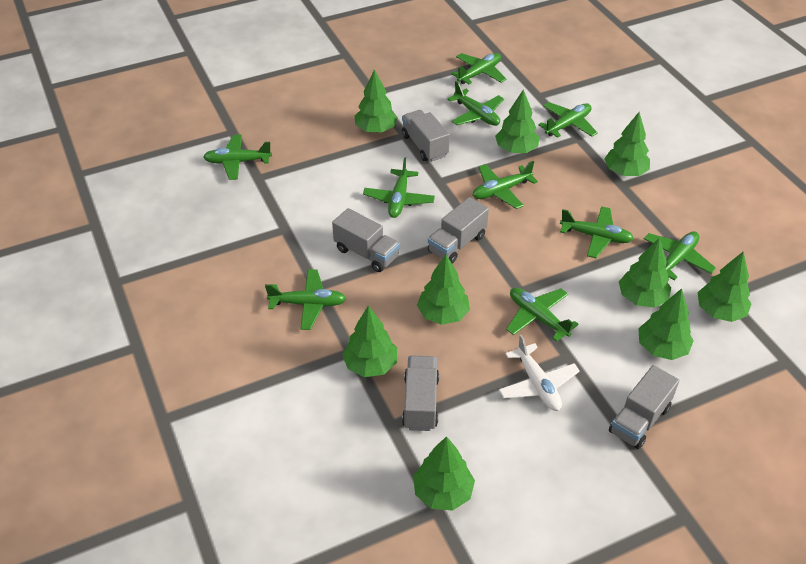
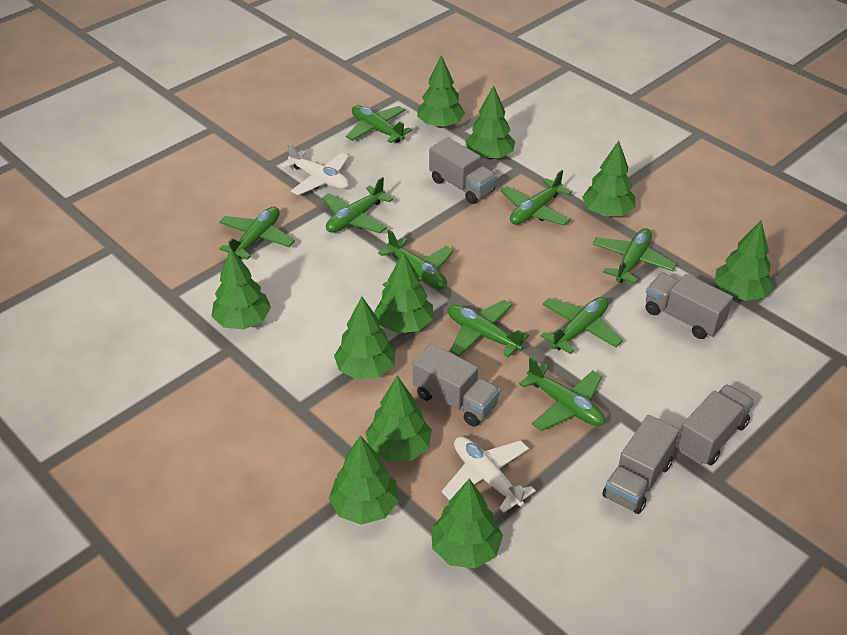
green plane: 10 -> 9
green tree: 9 -> 10
white plane: 1 -> 2

